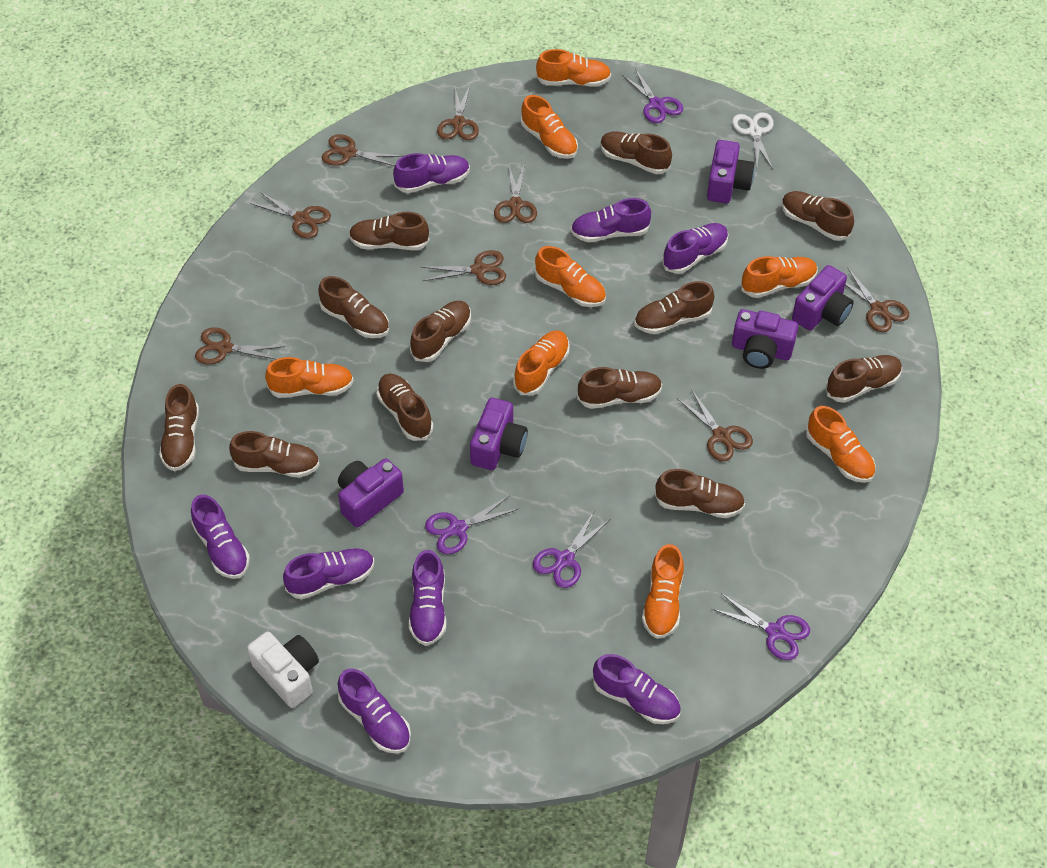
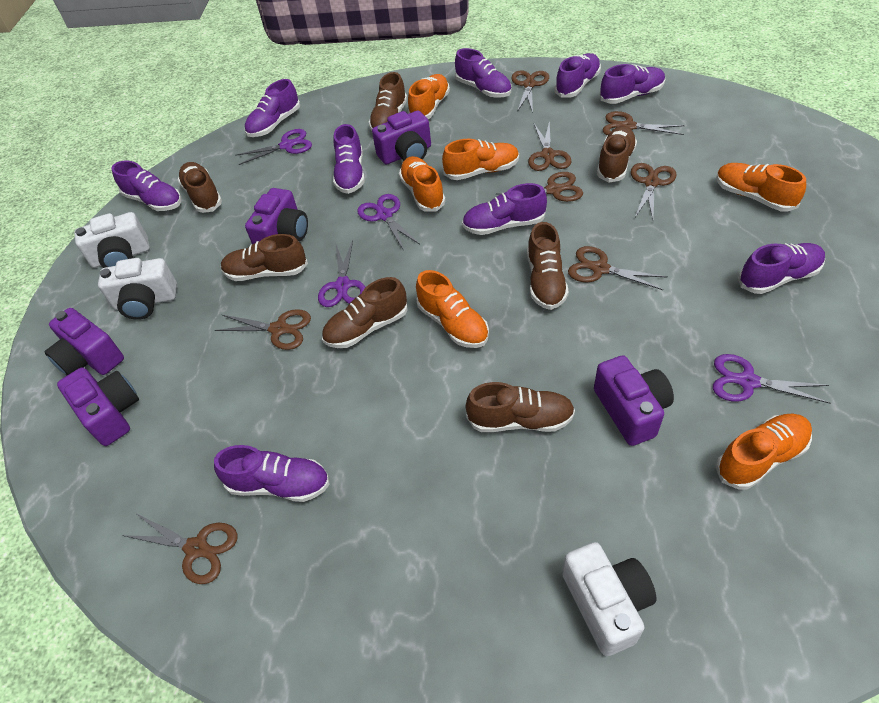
brown shoe: 12 -> 7
orange shoe: 8 -> 6
purple shoe: 8 -> 9
white camera: 1 -> 3
white scissors: 1 -> 0

